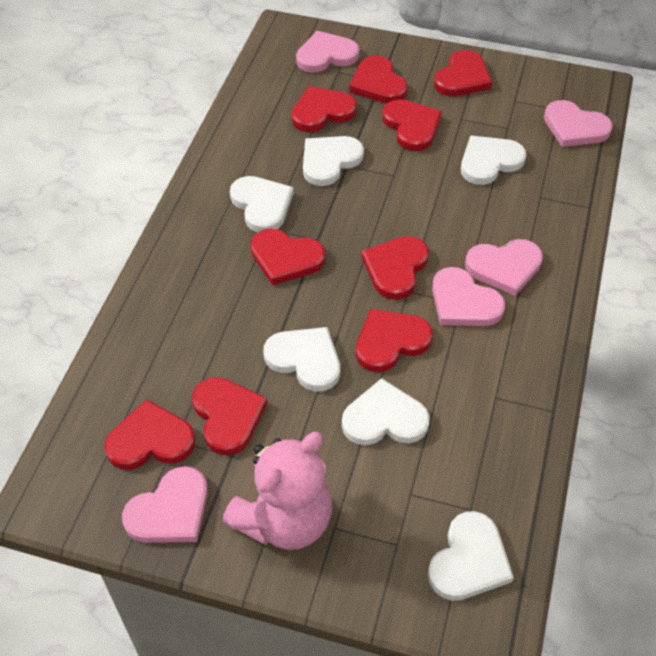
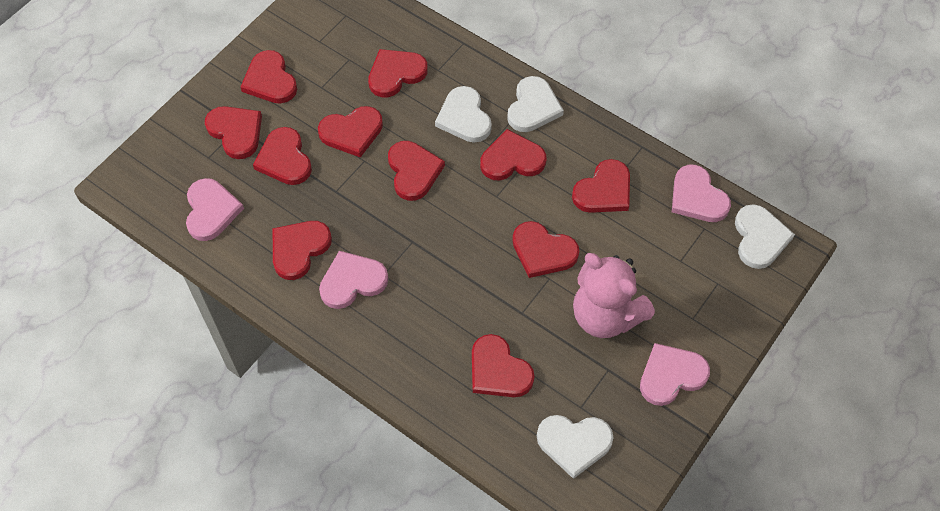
pink heart: 5 -> 4
red heart: 9 -> 11
white heart: 6 -> 4

